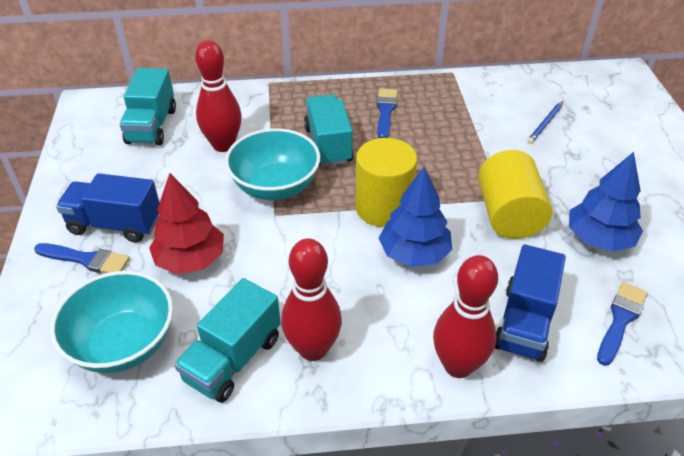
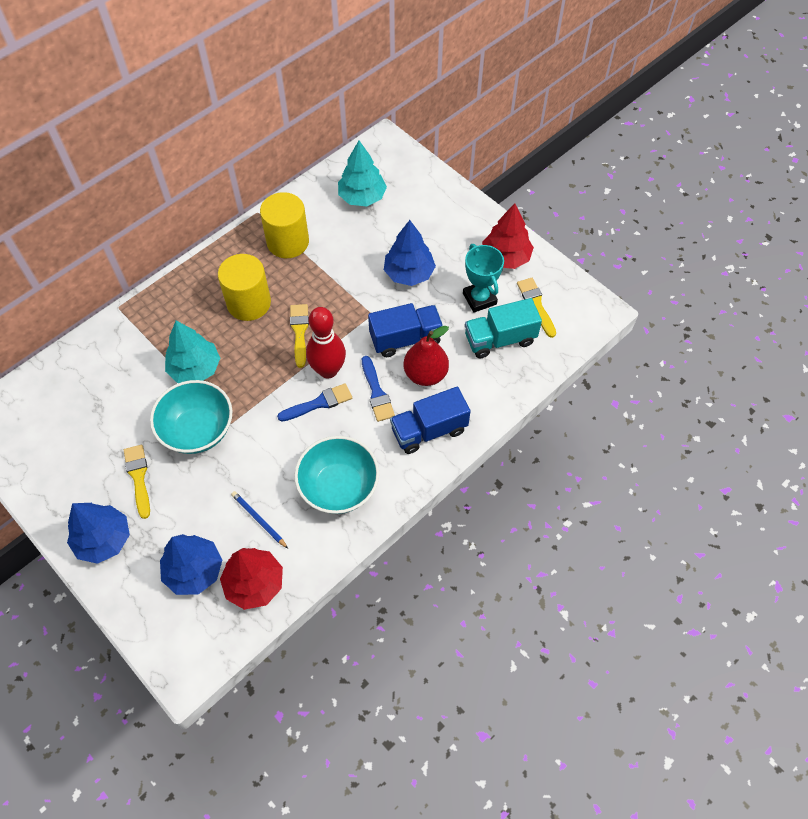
blue brush: 3 -> 2
blue tree: 2 -> 3
red bowling pin: 3 -> 1
red pear: 0 -> 1
red tree: 1 -> 2
turquoise tree: 0 -> 2
turquoise trophy: 0 -> 1
turquoise truck: 3 -> 1
yellow brush: 0 -> 3

